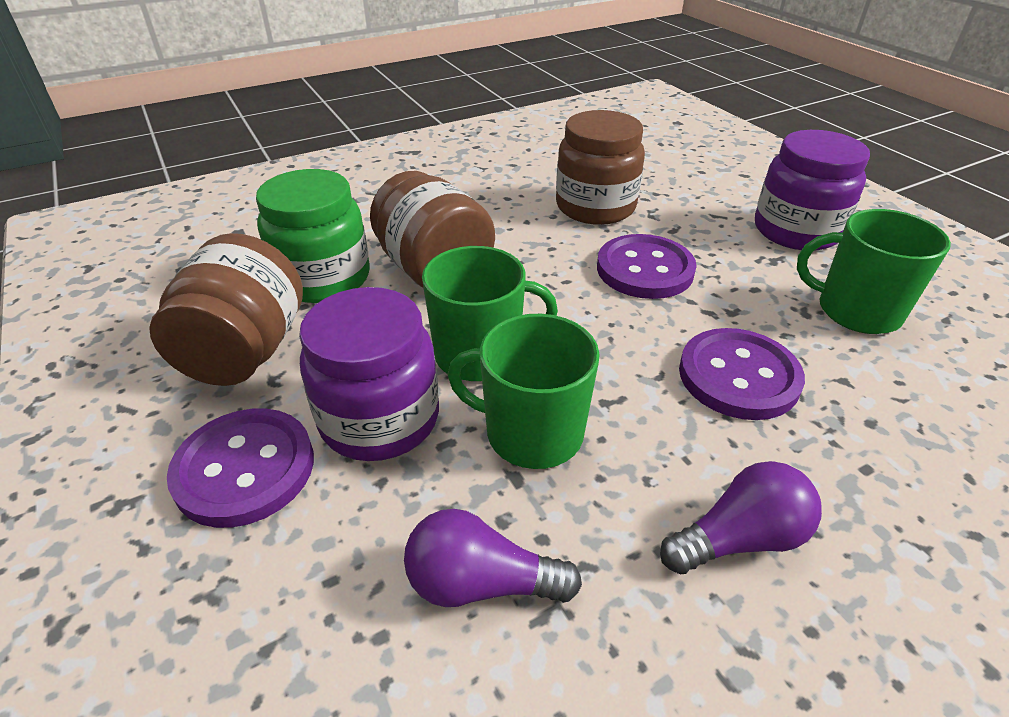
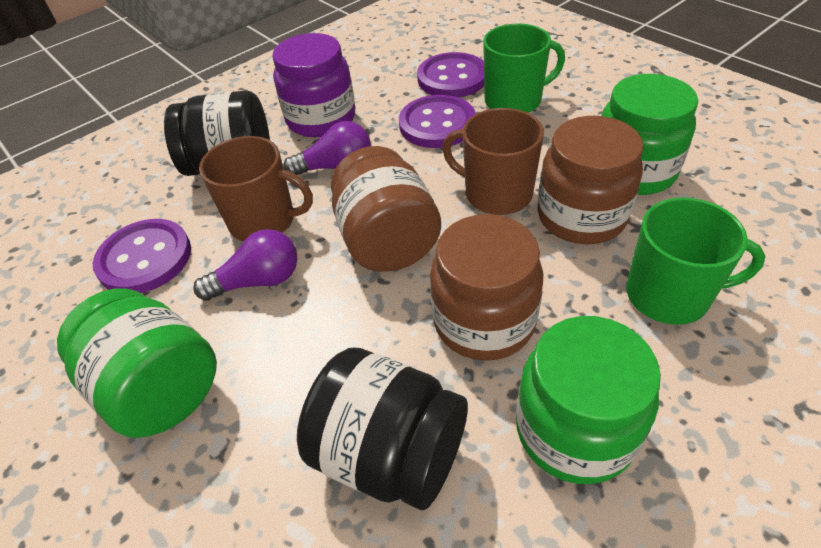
black jar: 0 -> 2
brown mug: 0 -> 2
green jar: 1 -> 3
green mug: 3 -> 2
purple jar: 2 -> 1

